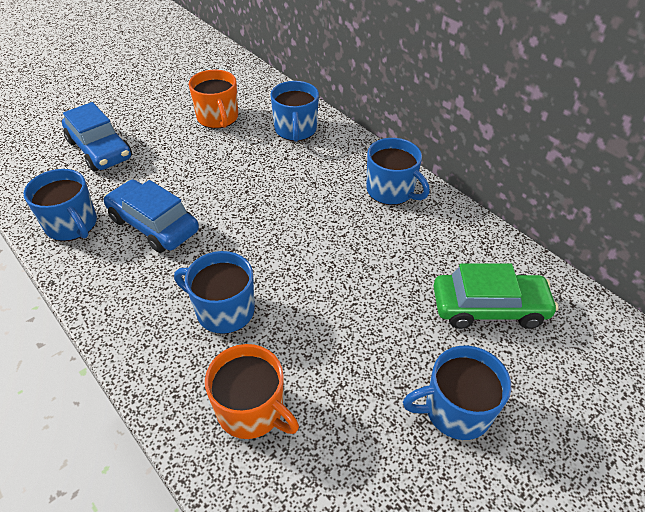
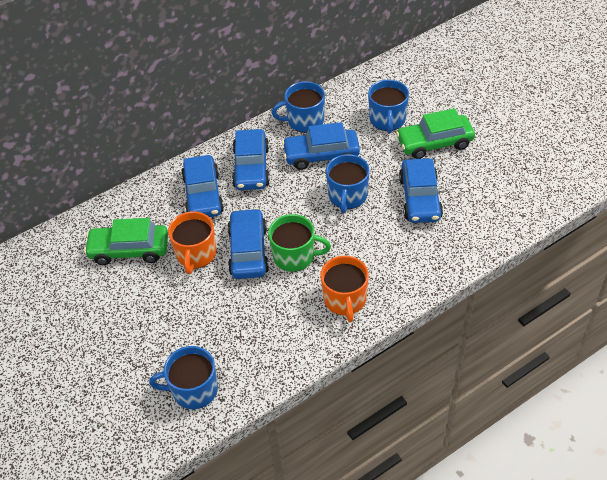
blue car: 2 -> 5
blue mug: 5 -> 4
green car: 1 -> 2
green mug: 0 -> 1

